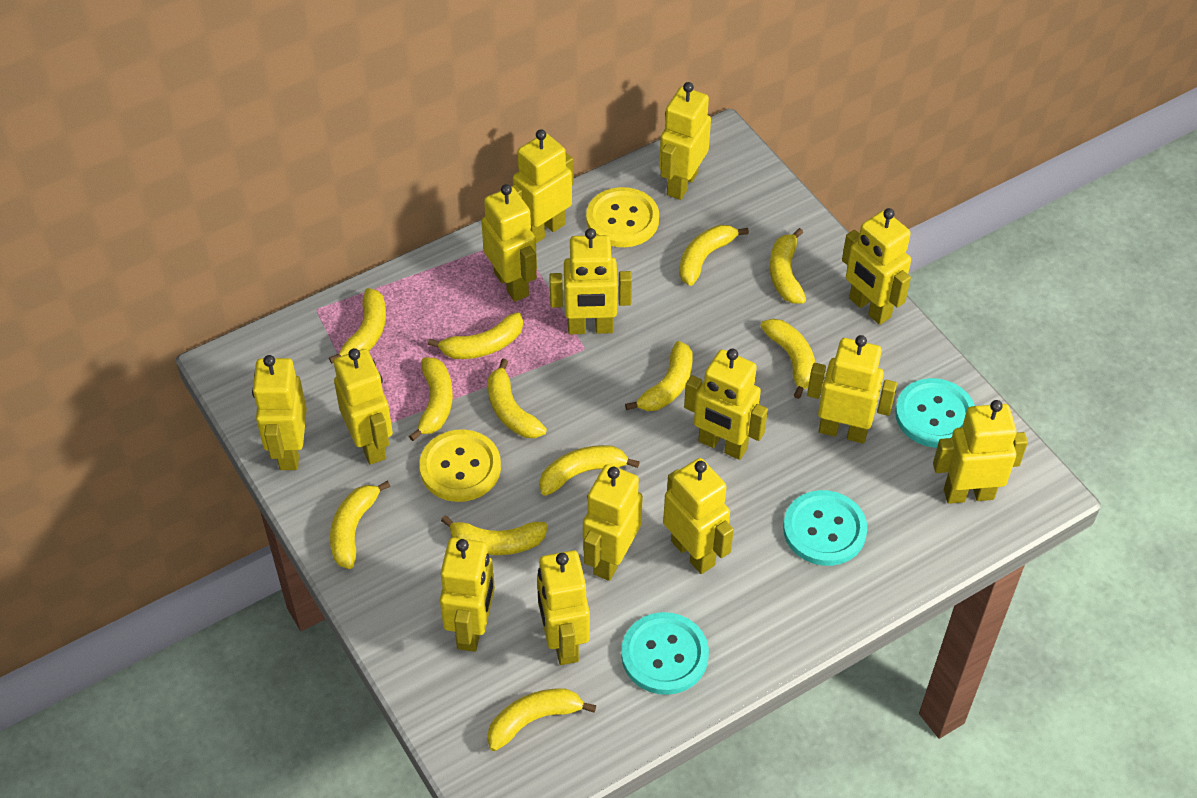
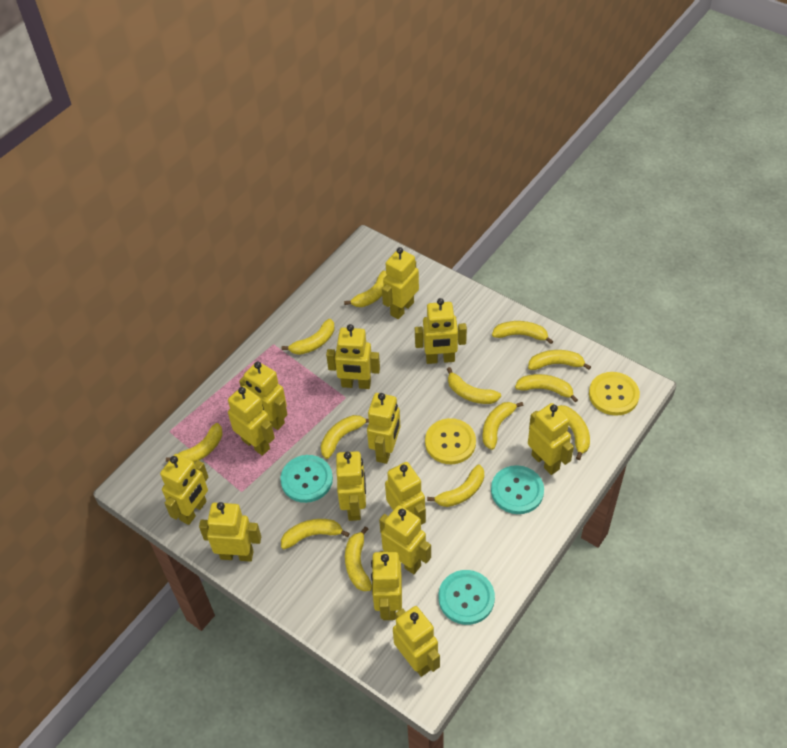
yellow banana: 12 -> 13

